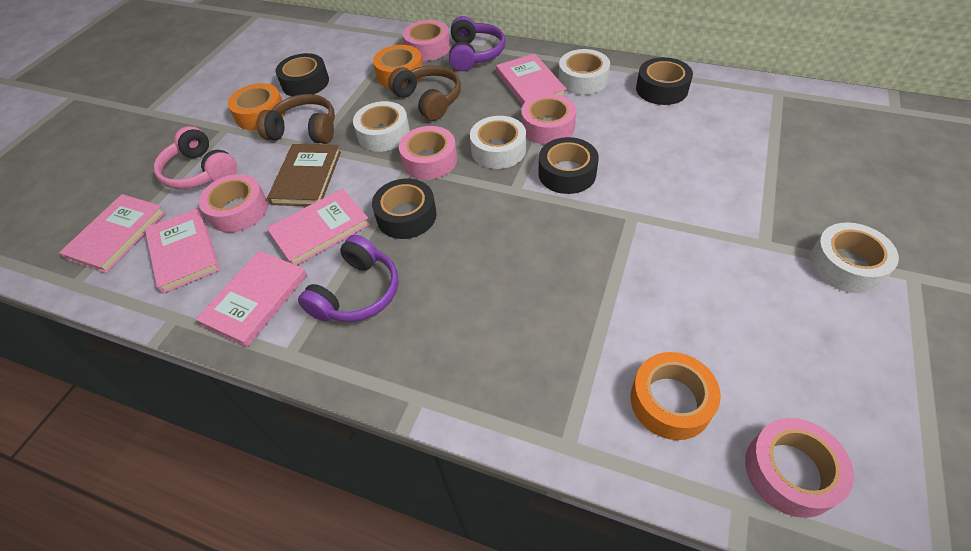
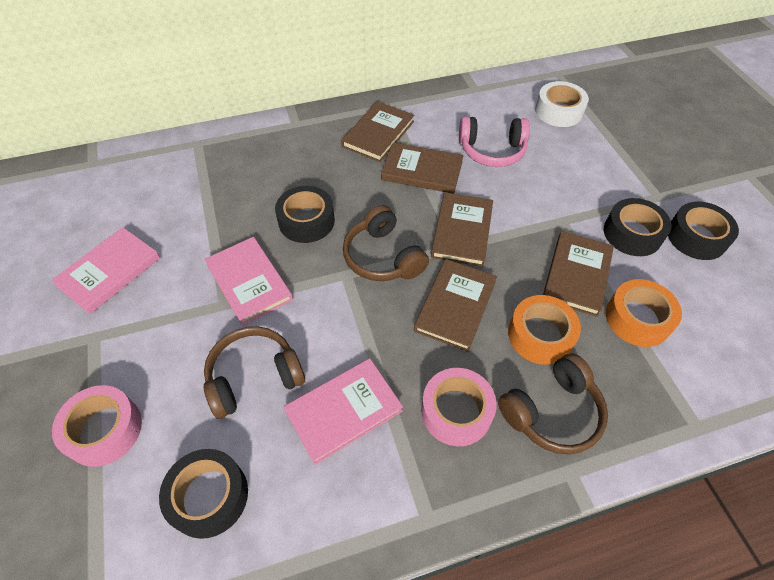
brown book: 1 -> 5
brown headphones: 2 -> 3
orange tape: 3 -> 2
pink book: 5 -> 3
pink tape: 5 -> 2
purple headphones: 2 -> 0
white tape: 4 -> 1

